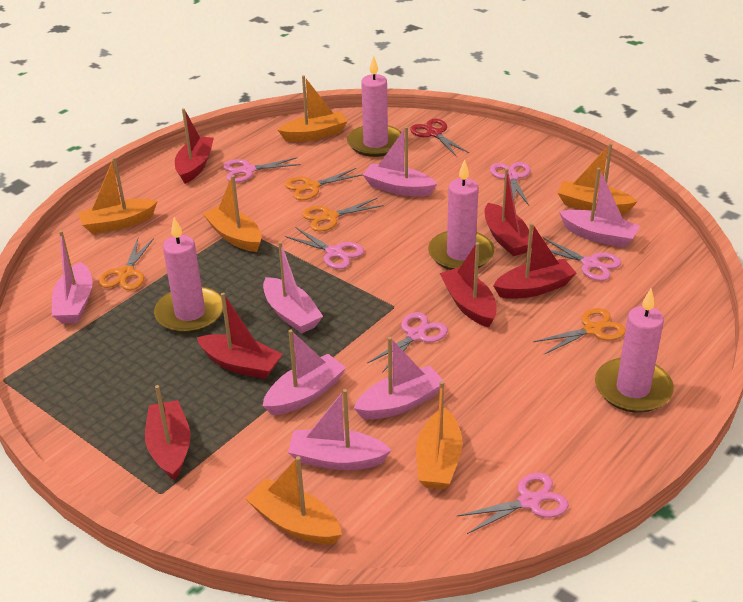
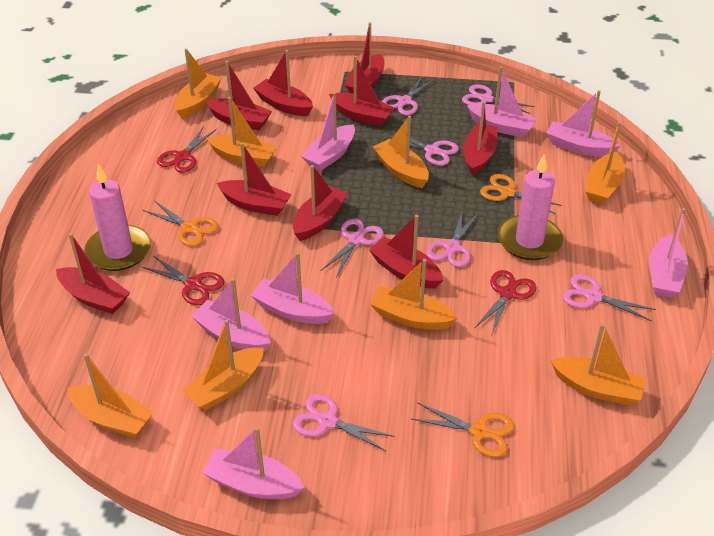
orange boat: 6 -> 8
orange scissors: 4 -> 3
pink candle: 4 -> 2
pink scissors: 6 -> 7
red boat: 6 -> 9
red scissors: 1 -> 3

